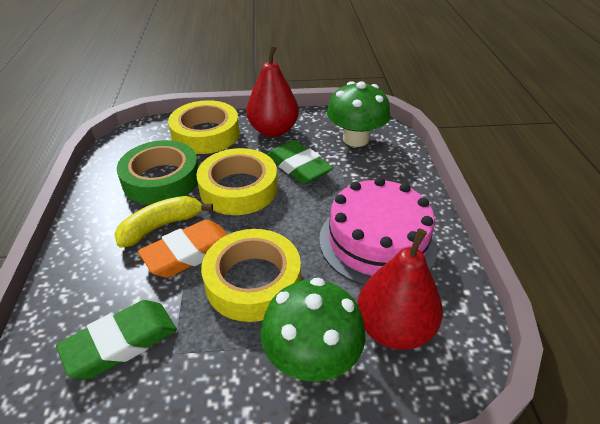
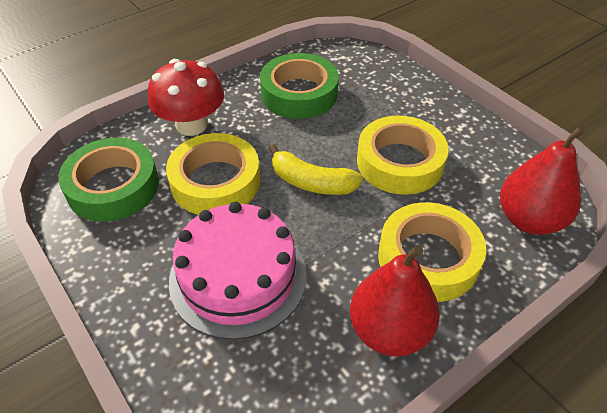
green eraser: 2 -> 0
green mushroom: 2 -> 0
green tape: 1 -> 2
orange eraser: 1 -> 0
red mushroom: 0 -> 1

